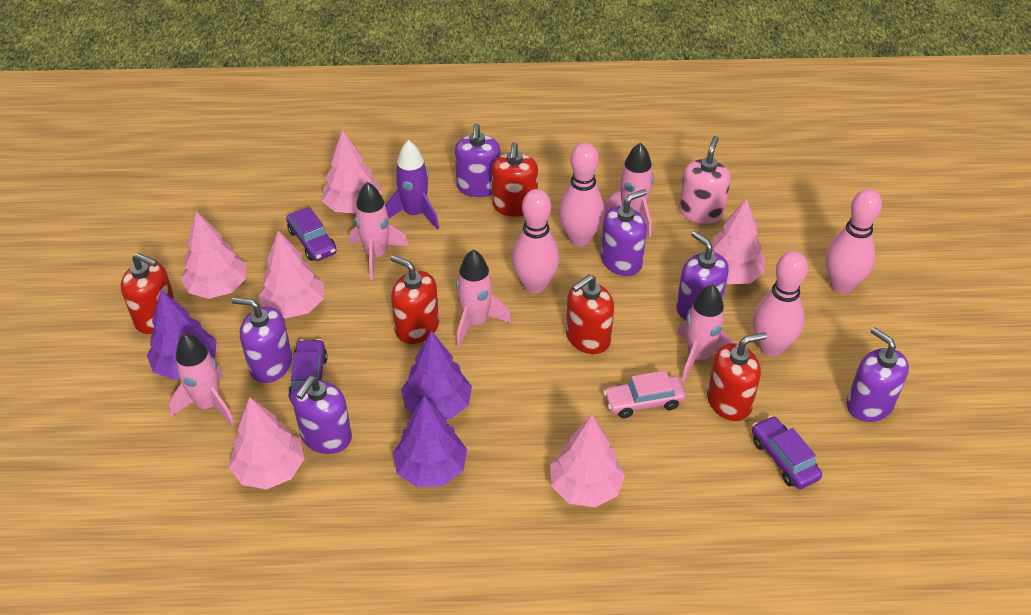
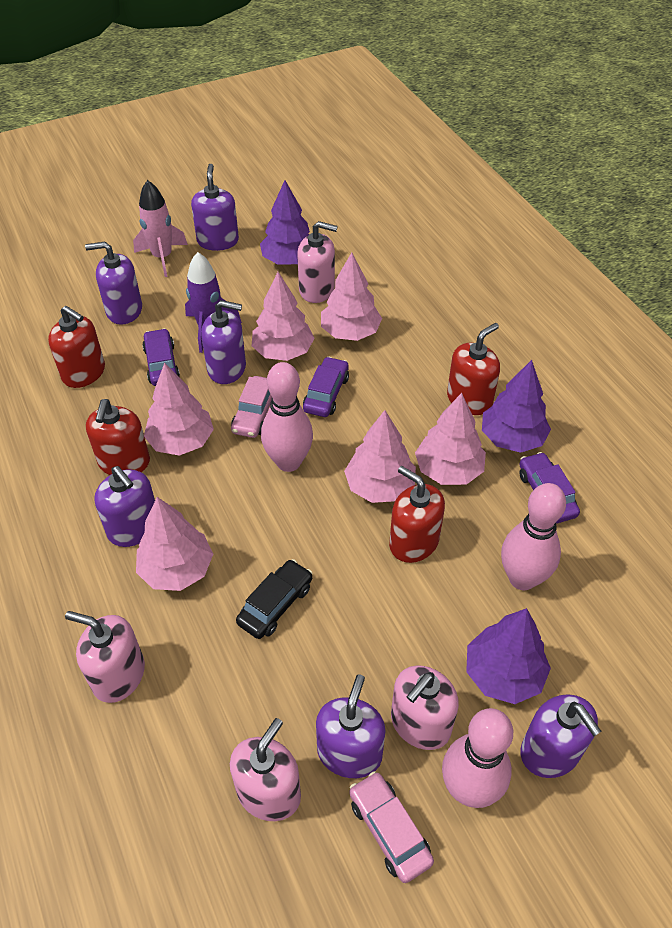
black car: 0 -> 1
pink bowling pin: 4 -> 3
pink car: 1 -> 2
pink rocket: 5 -> 1
pink soap dispenser: 1 -> 4
red soap dispenser: 5 -> 4

